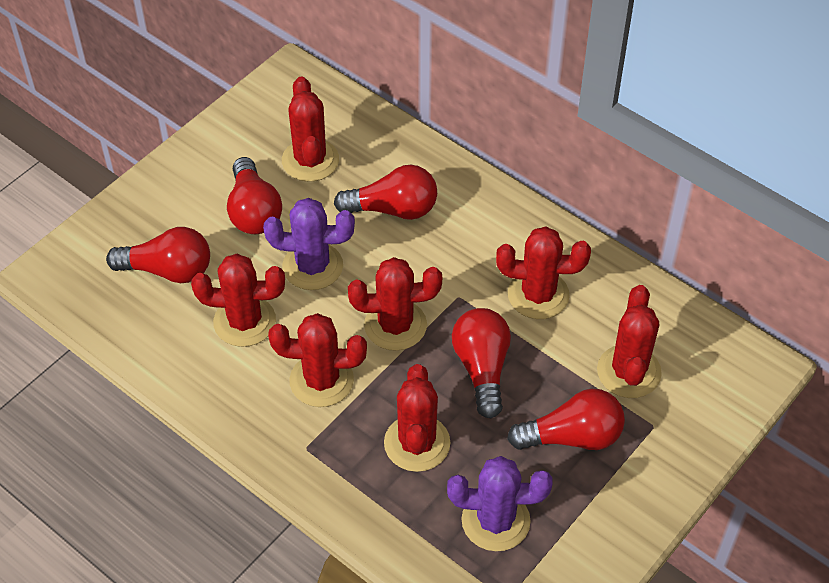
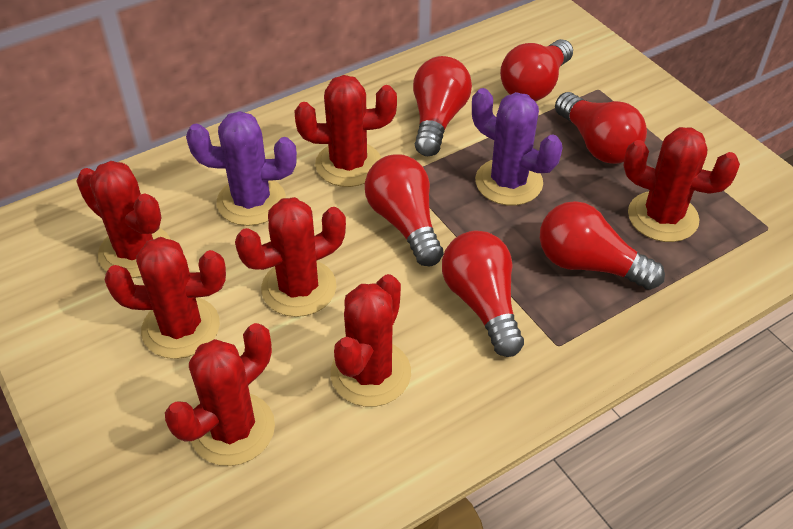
red light bulb: 5 -> 6

